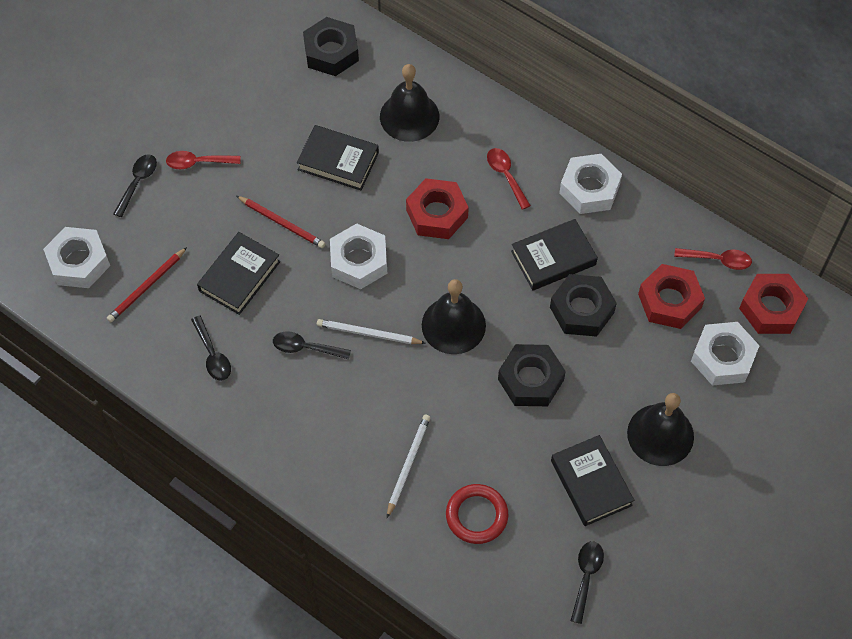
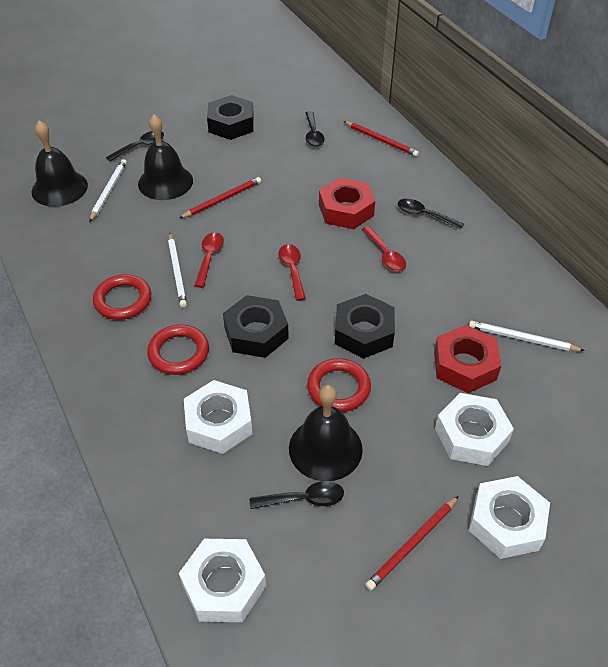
black book: 4 -> 0
red nut: 3 -> 2
red pencil: 2 -> 3
red ring: 1 -> 3
white pencil: 2 -> 3

